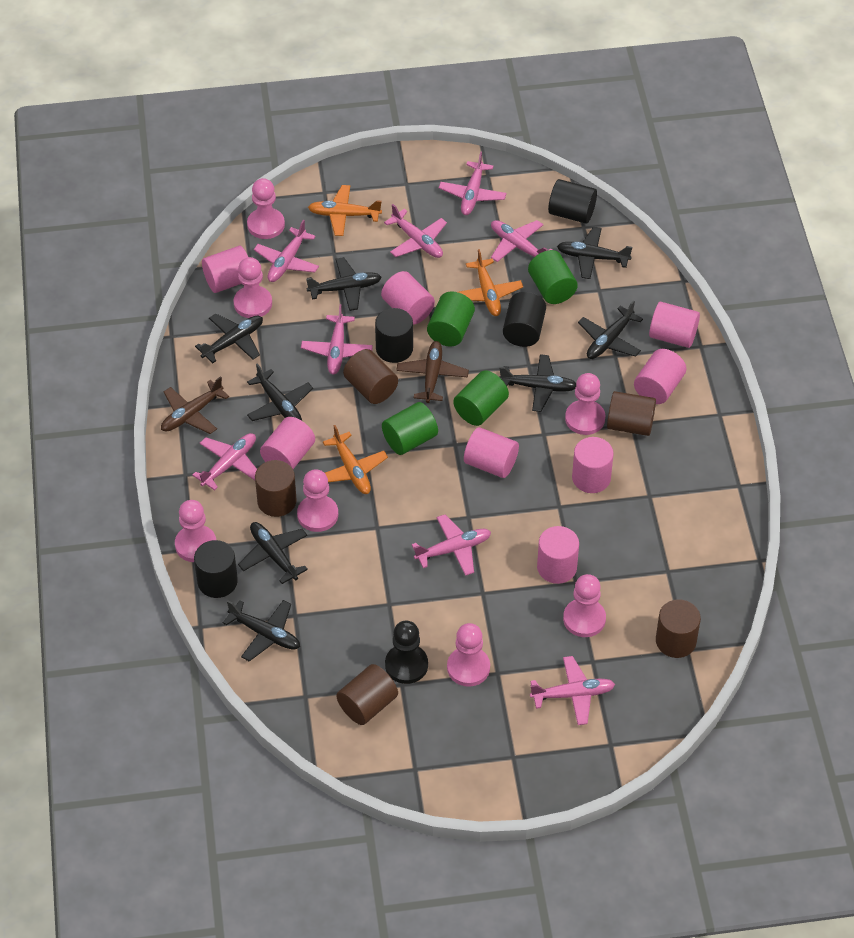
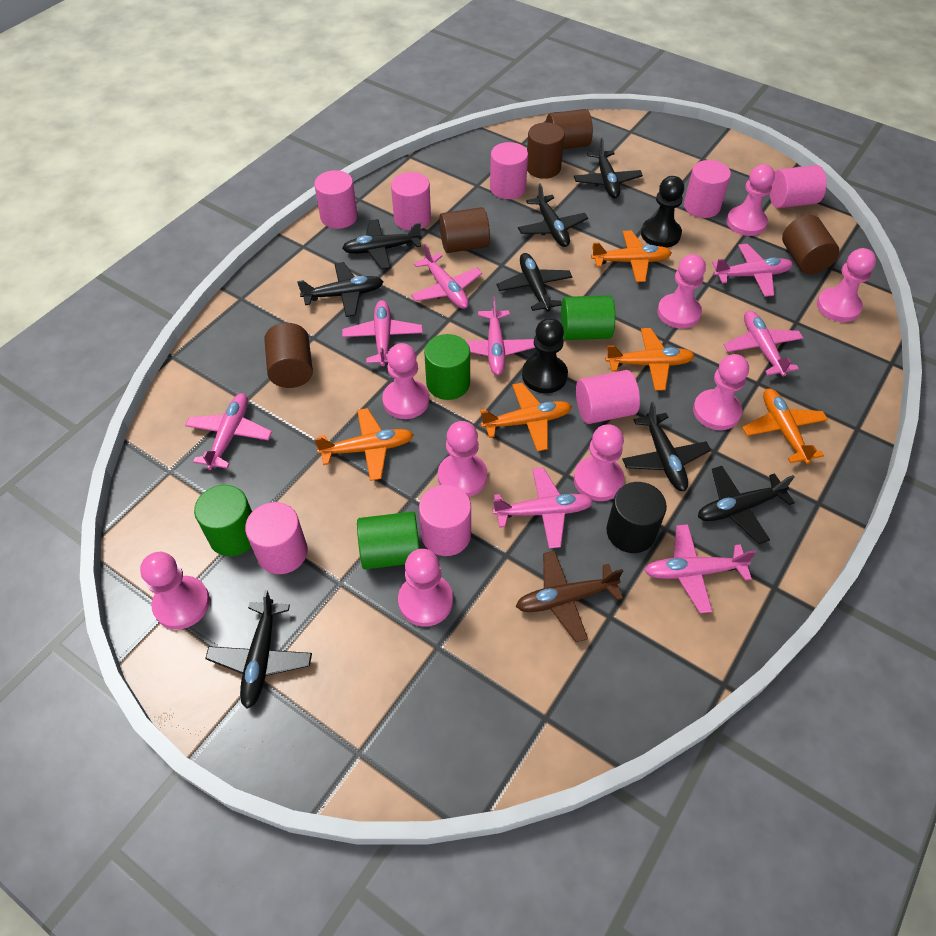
black cylinder: 4 -> 1
black pawn: 1 -> 2
brown plane: 2 -> 1
orange plane: 3 -> 5
pink pawn: 7 -> 9

